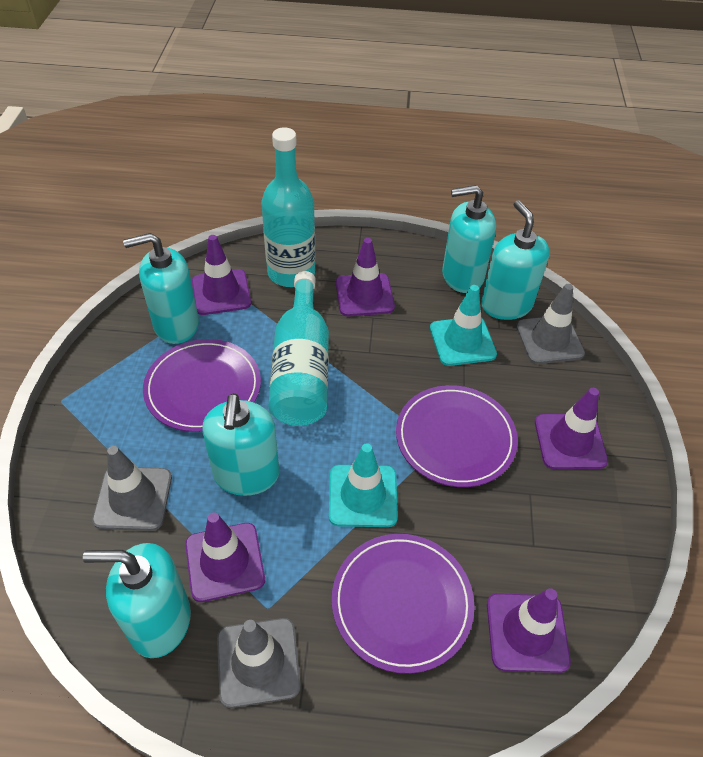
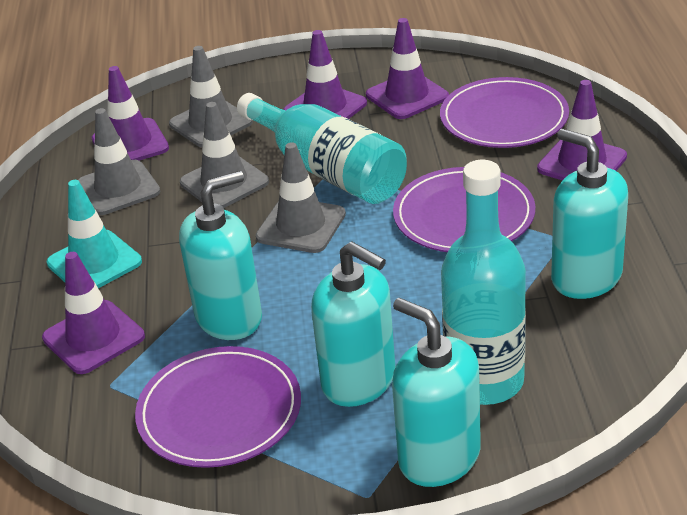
grey traffic cone: 3 -> 4
turquoise soap dispenser: 5 -> 4
turquoise traffic cone: 2 -> 1

